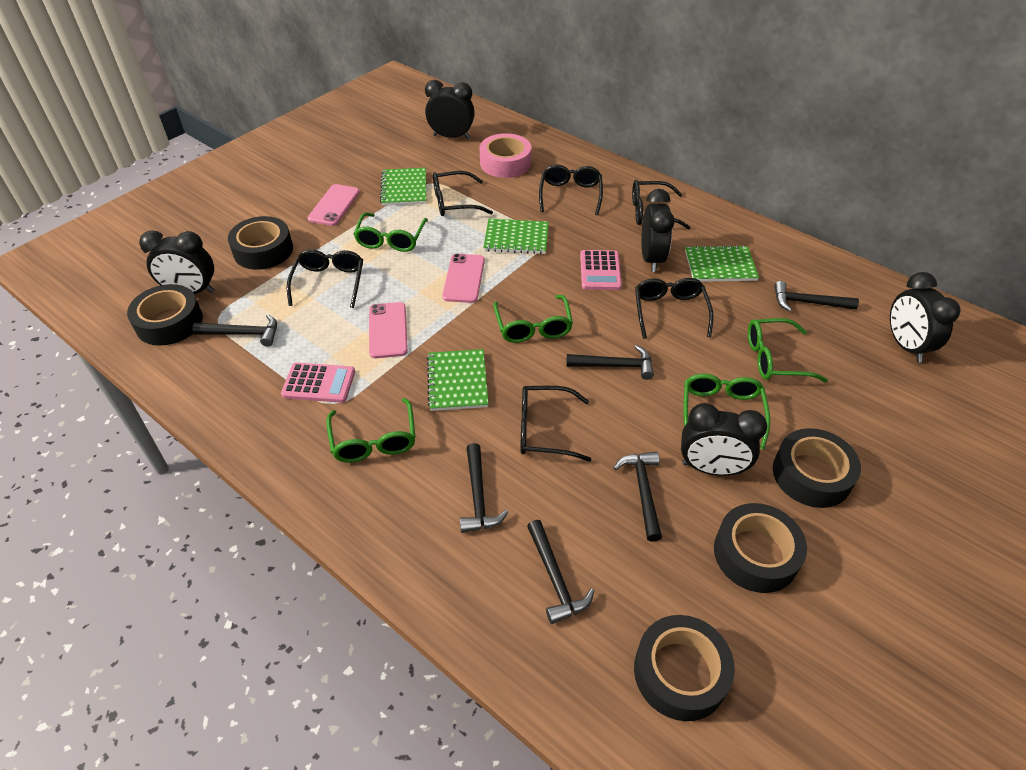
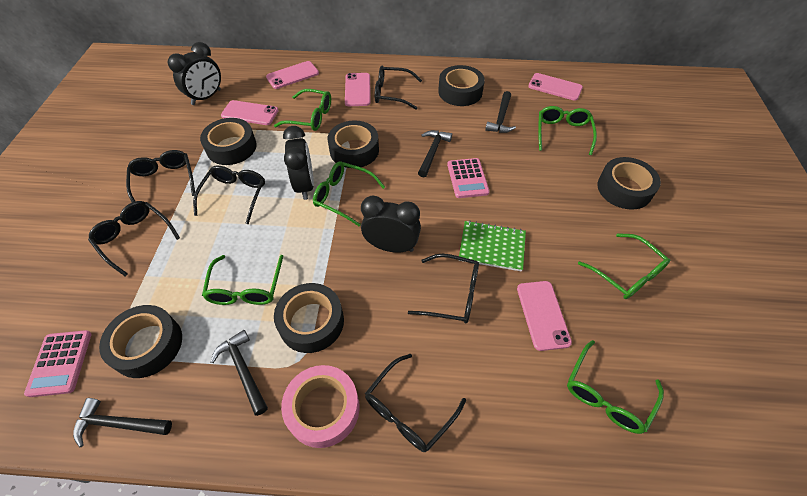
black clock: 5 -> 3
black hammer: 6 -> 4
black tape: 5 -> 6
green glasses: 5 -> 6
green notebook: 4 -> 1
pink phone: 3 -> 5

